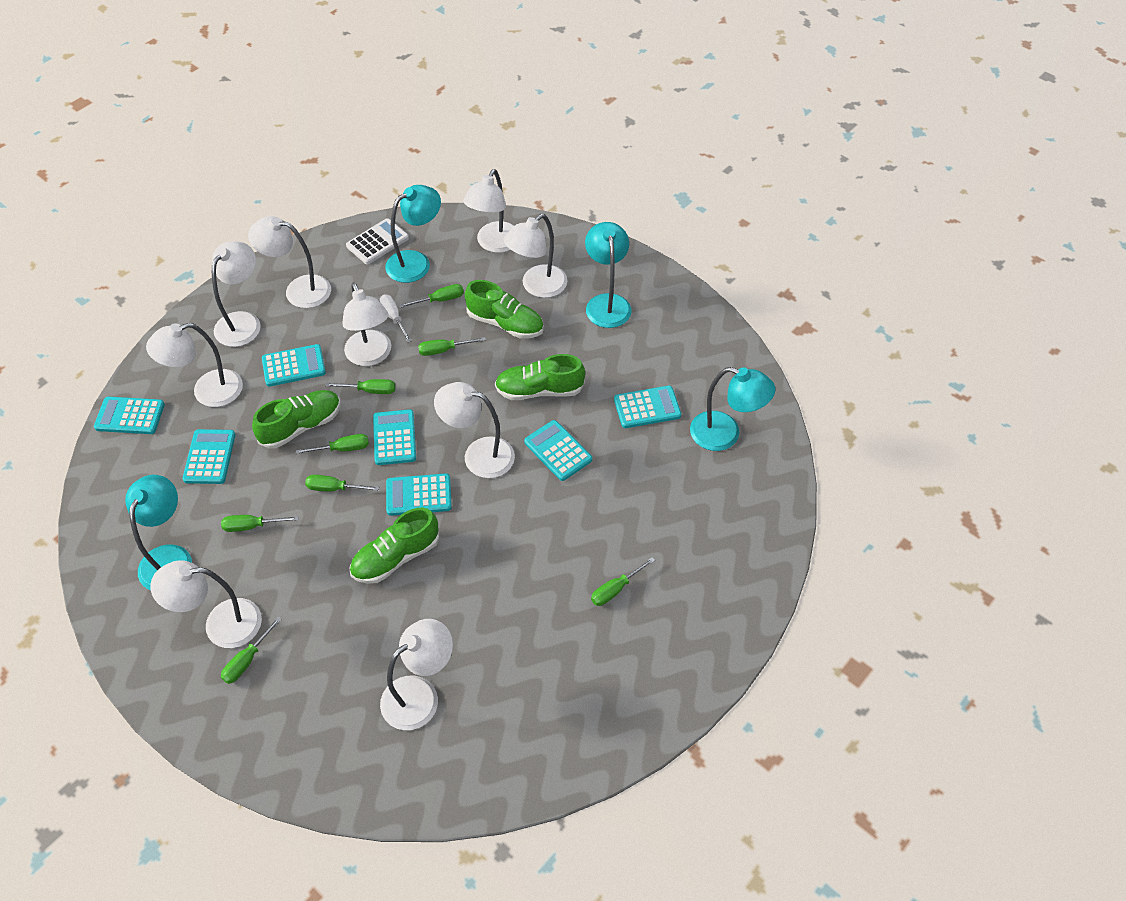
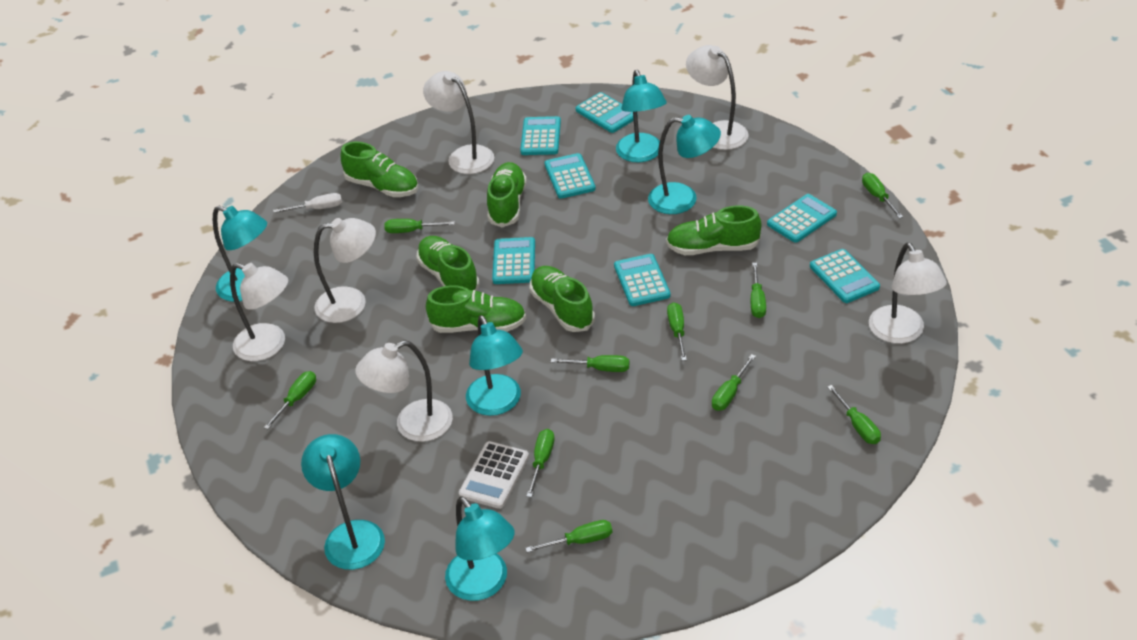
green screwdriver: 8 -> 10
green shoe: 4 -> 6
turquoise lamp: 4 -> 6
white lamp: 9 -> 6

